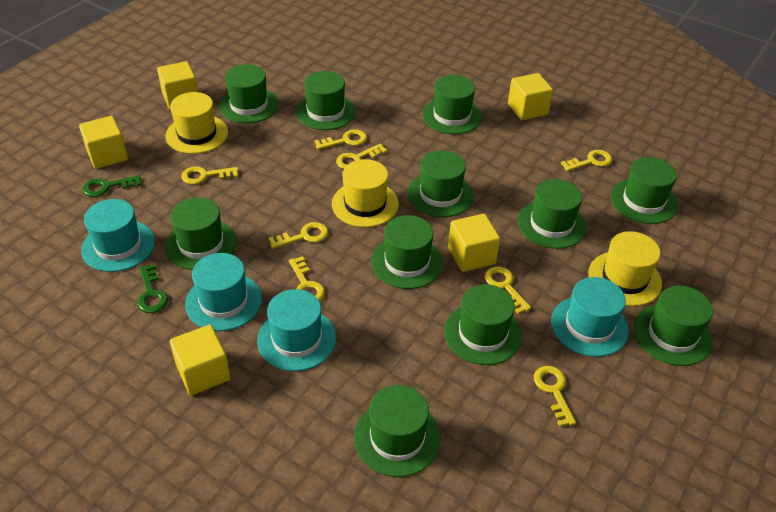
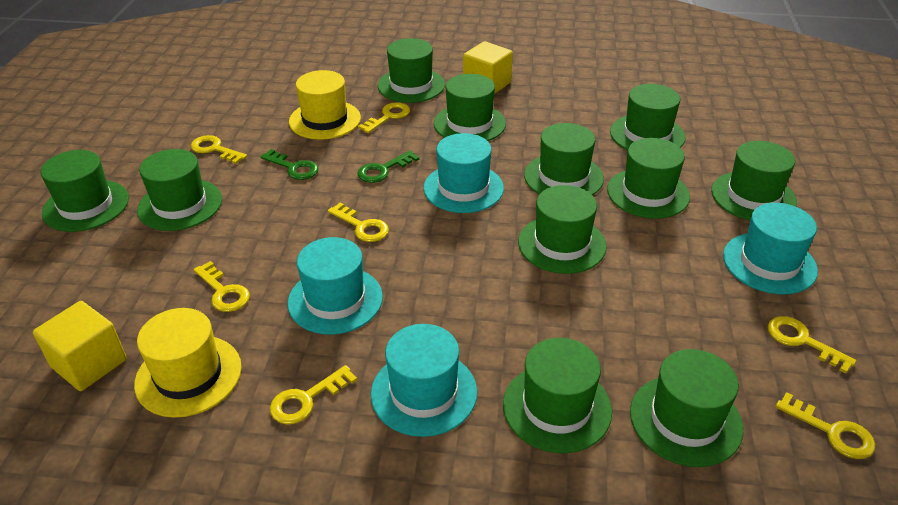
yellow cube: 5 -> 2
yellow hat: 3 -> 2
yellow key: 8 -> 7

